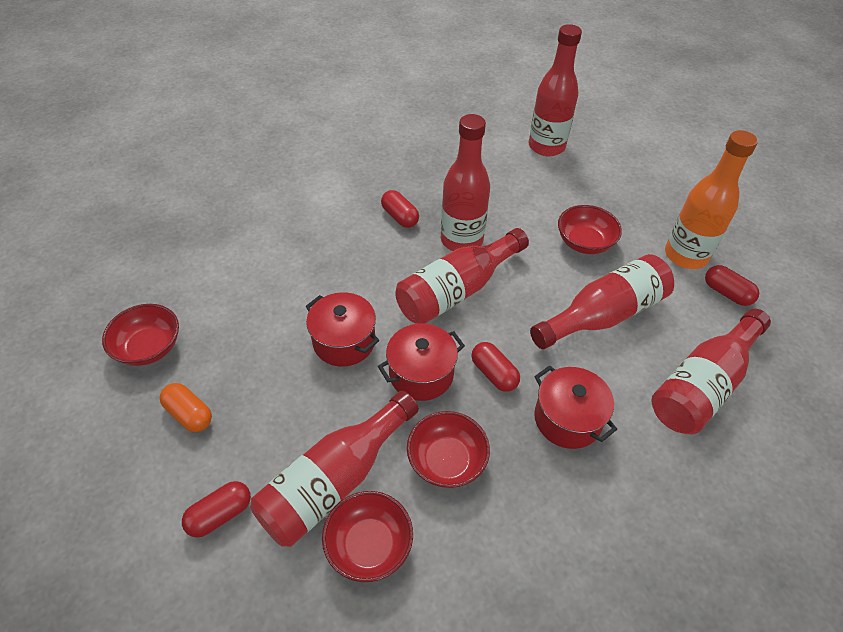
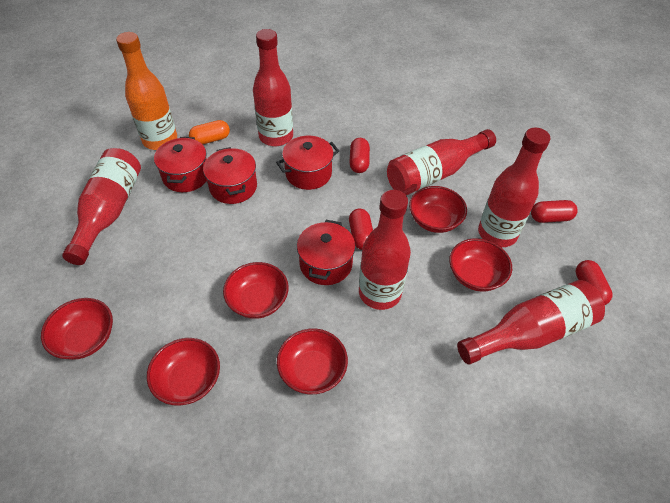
red bowl: 4 -> 6
red pot: 3 -> 4

